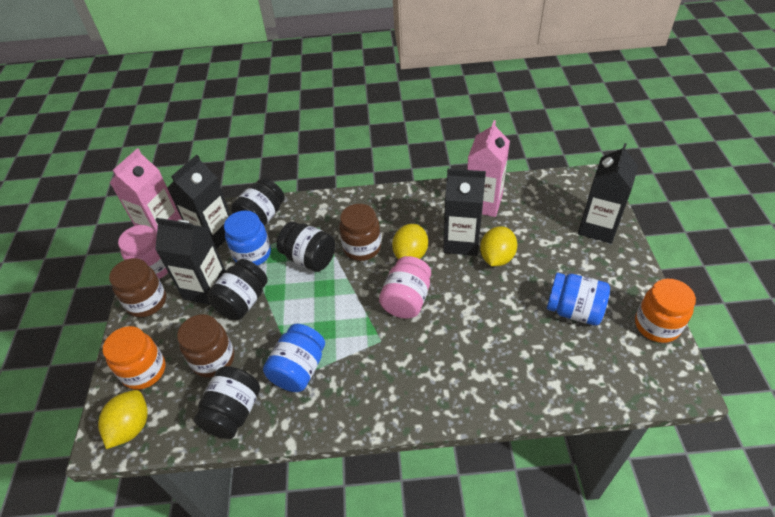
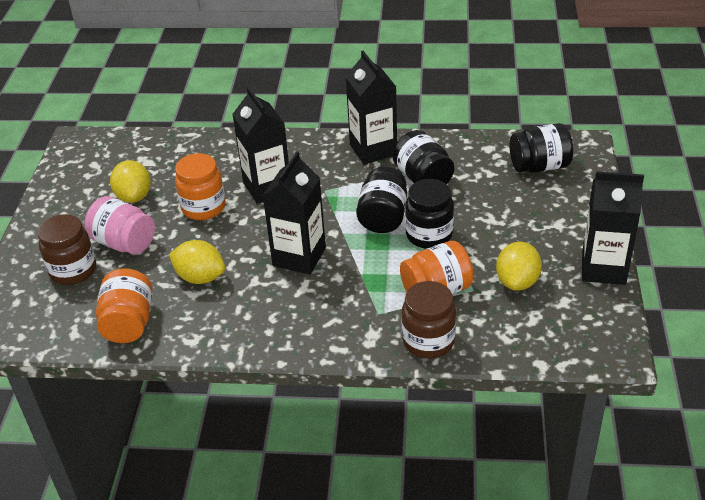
blue jar: 3 -> 0
brown jar: 3 -> 2
orange jar: 2 -> 3
pink carton: 2 -> 0
pink jar: 2 -> 1

